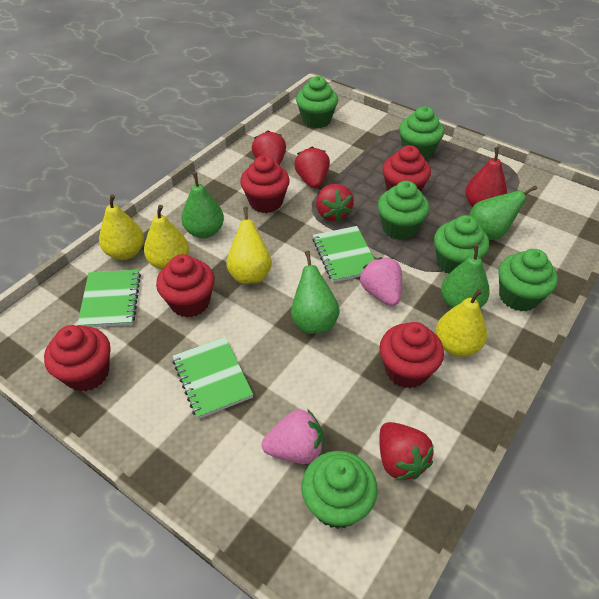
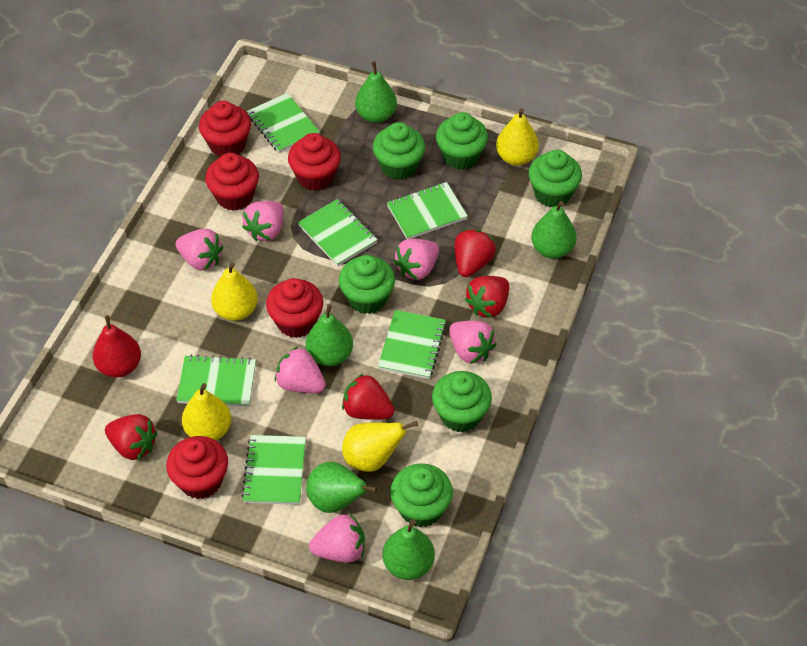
green notebook: 3 -> 6
green pear: 4 -> 5
pink strawberry: 2 -> 6

